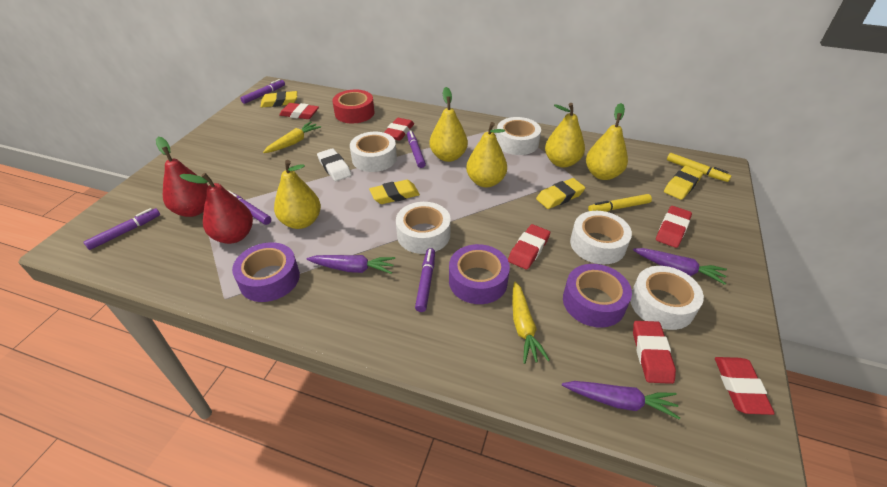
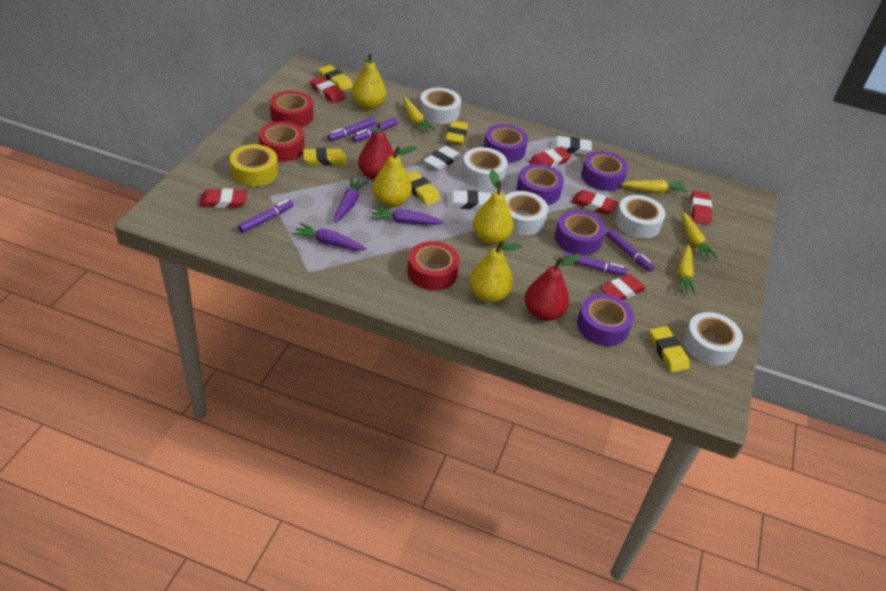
purple tape: 3 -> 5
red tape: 1 -> 3
white eraser: 1 -> 3
yellow carrot: 2 -> 4
yellow eraser: 4 -> 5
yellow marker: 2 -> 0
yellow pear: 5 -> 4
yellow tape: 0 -> 1

